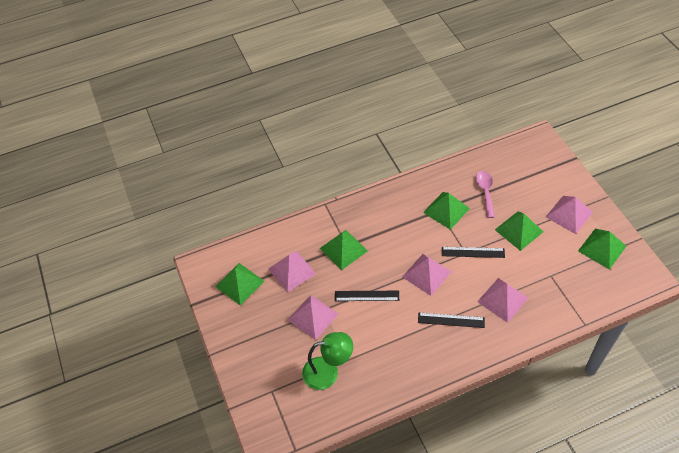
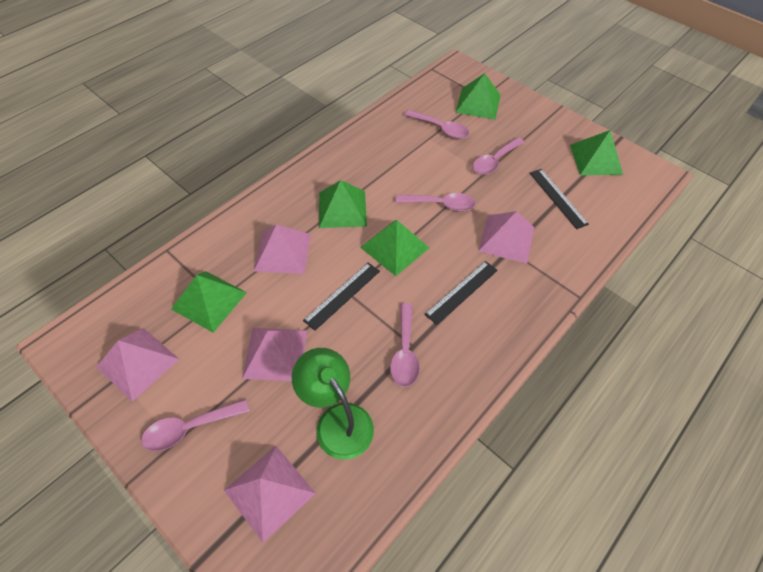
pink spoon: 1 -> 5

